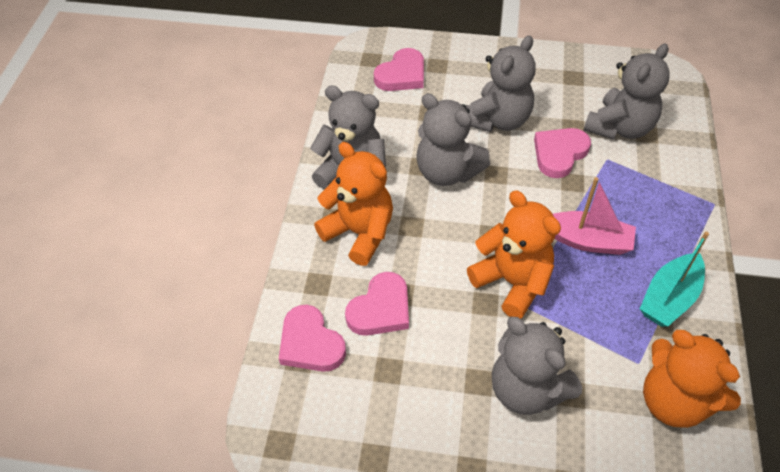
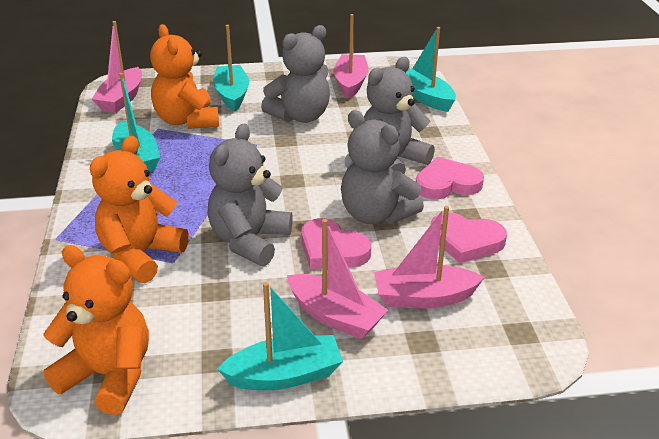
grey teddy bear: 5 -> 4
pink boat: 1 -> 4
pink heart: 4 -> 3
turquoise boat: 1 -> 4

